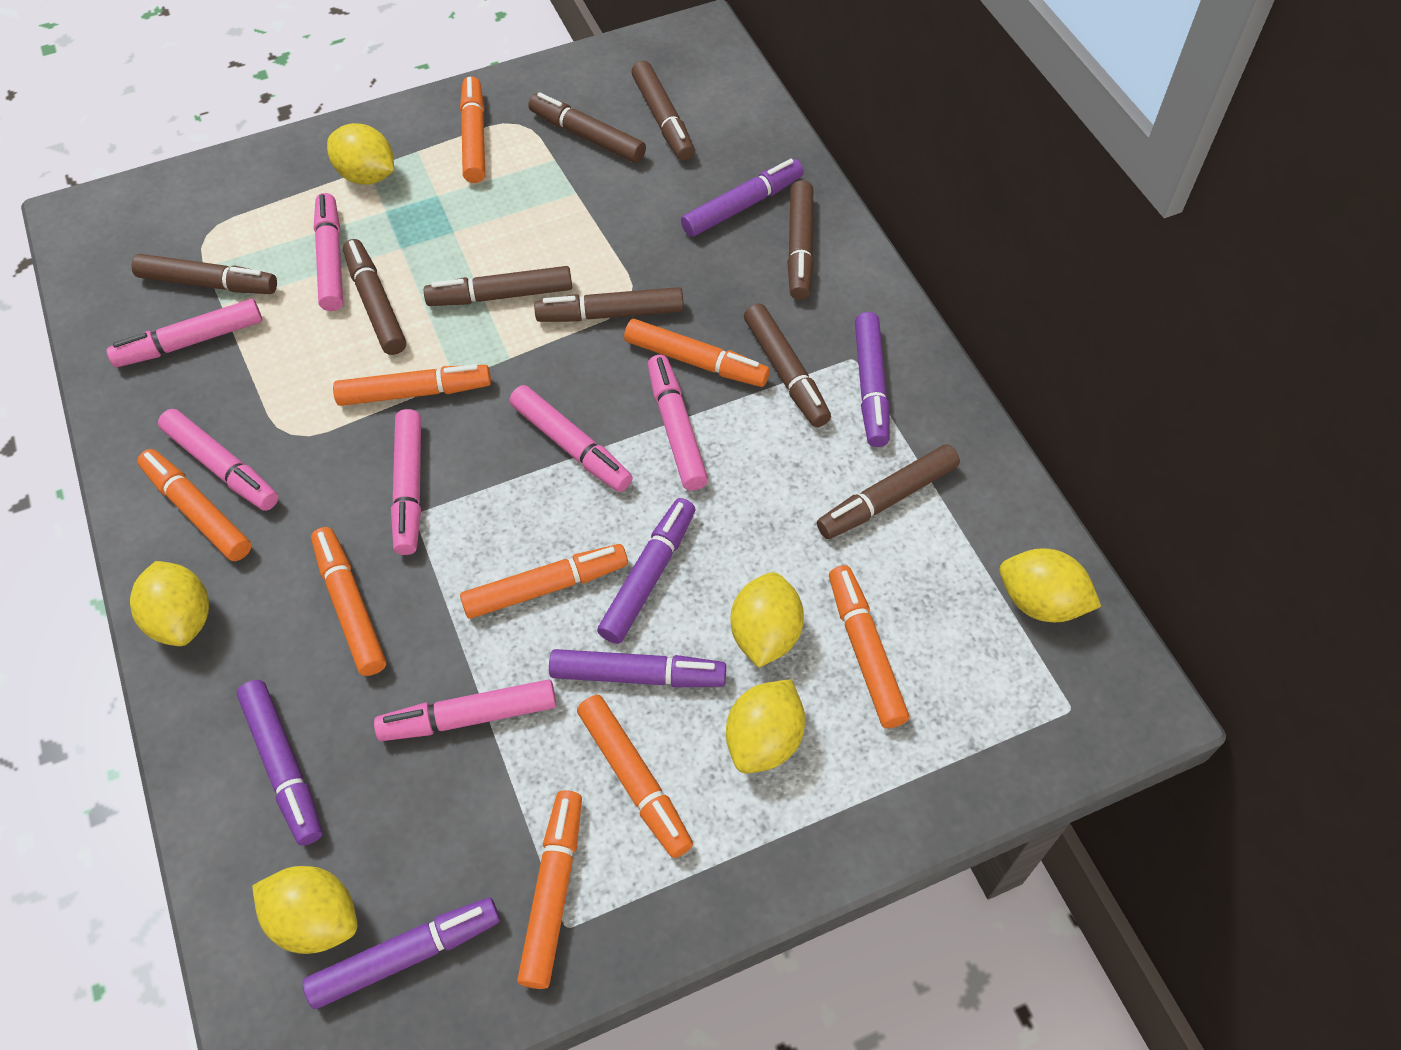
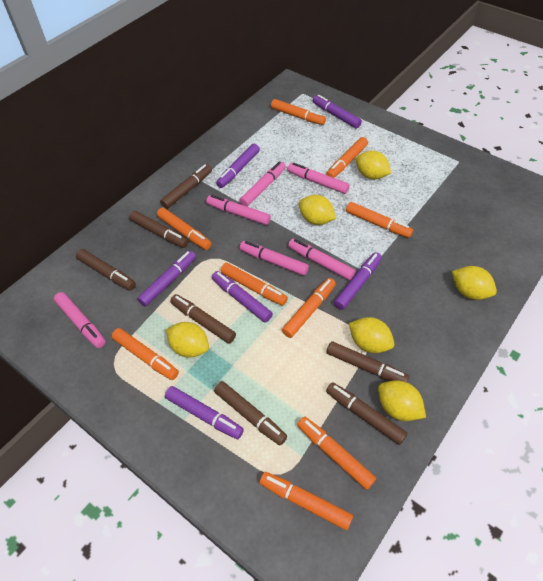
brown marker: 9 -> 7
pink marker: 7 -> 6

